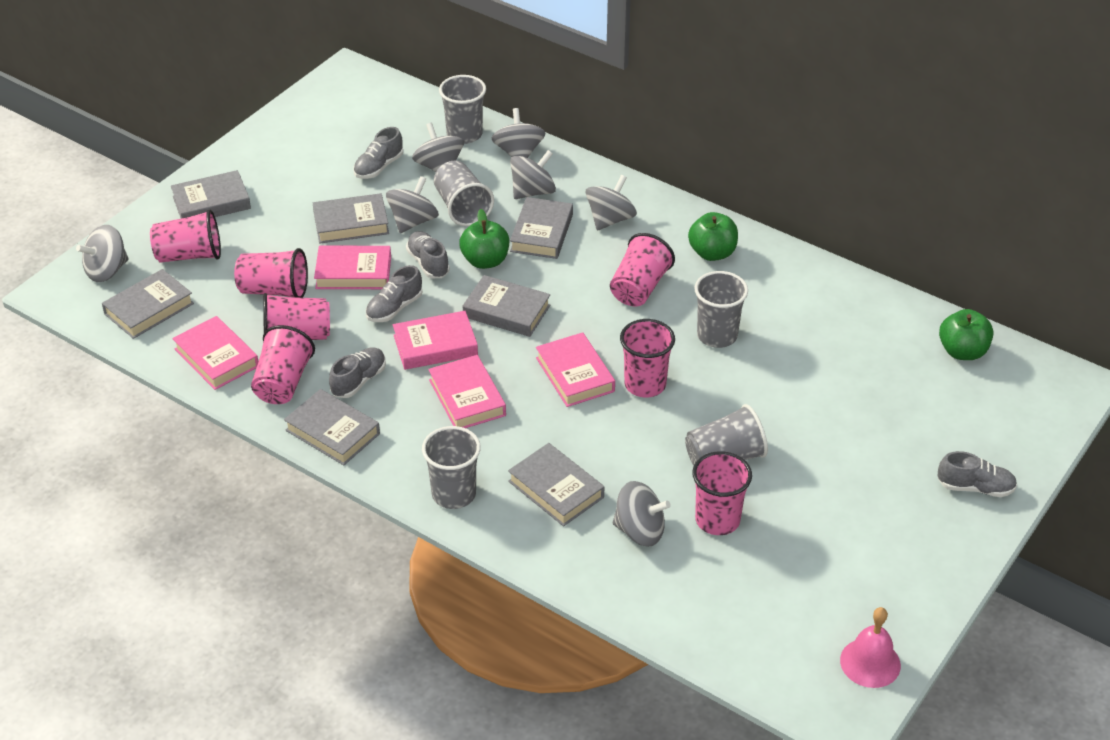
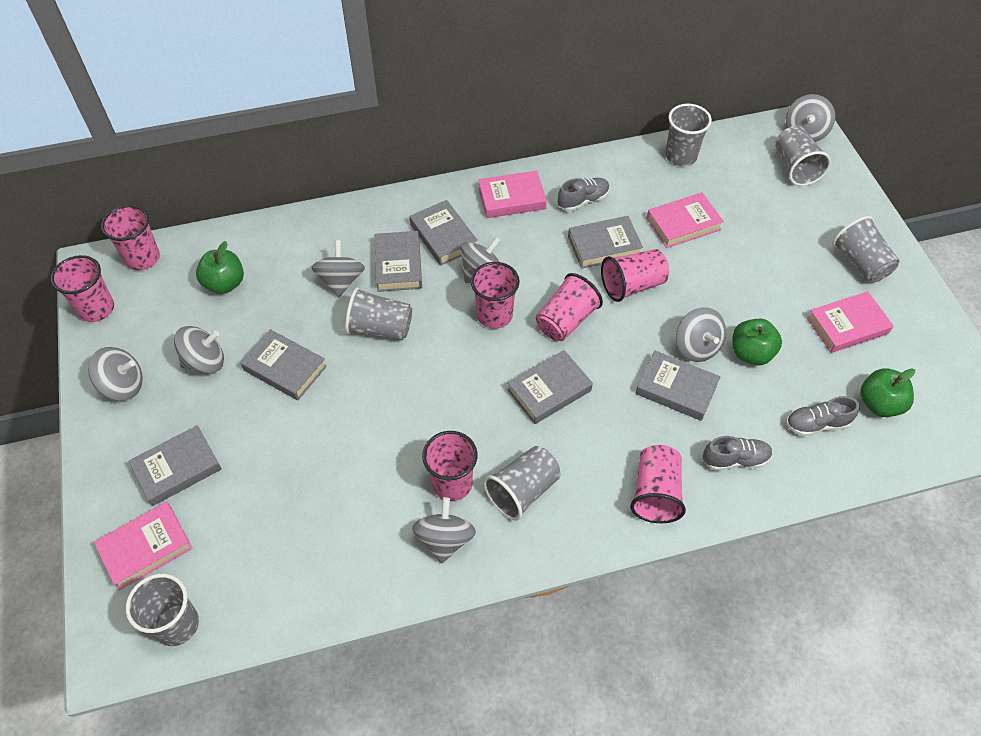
grey cup: 5 -> 6
grey shoe: 5 -> 3
pink bell: 1 -> 0
pink book: 5 -> 4

